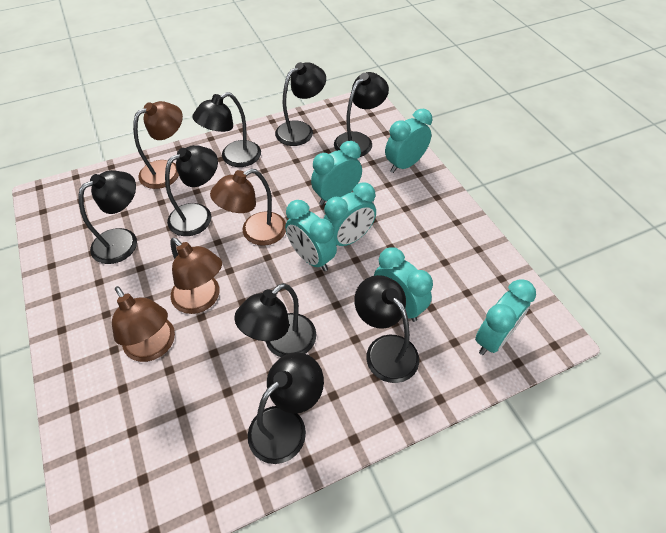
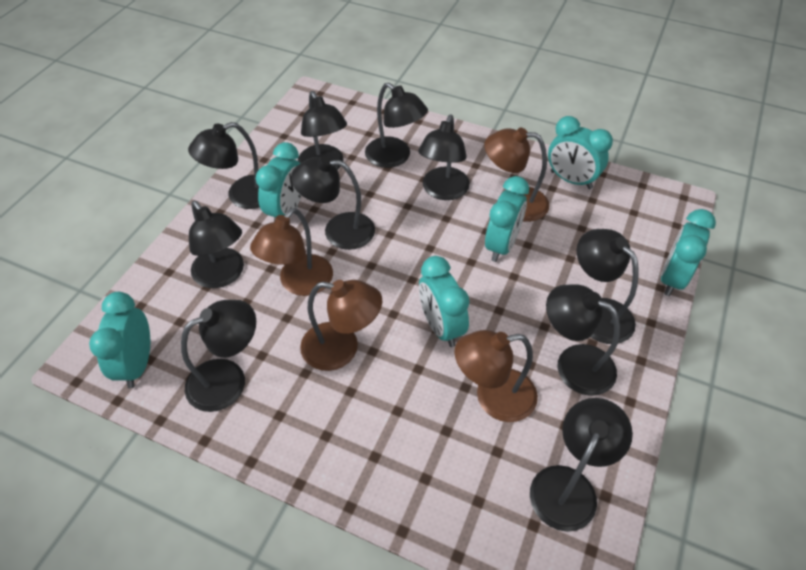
black lamp: 8 -> 10

